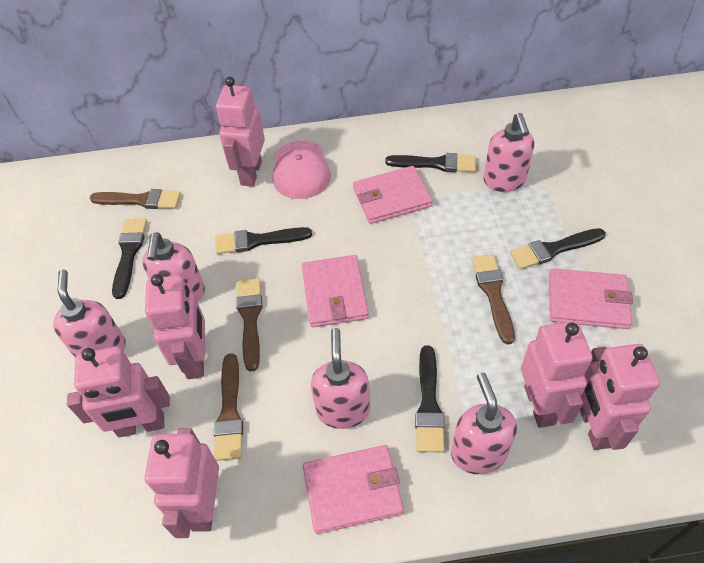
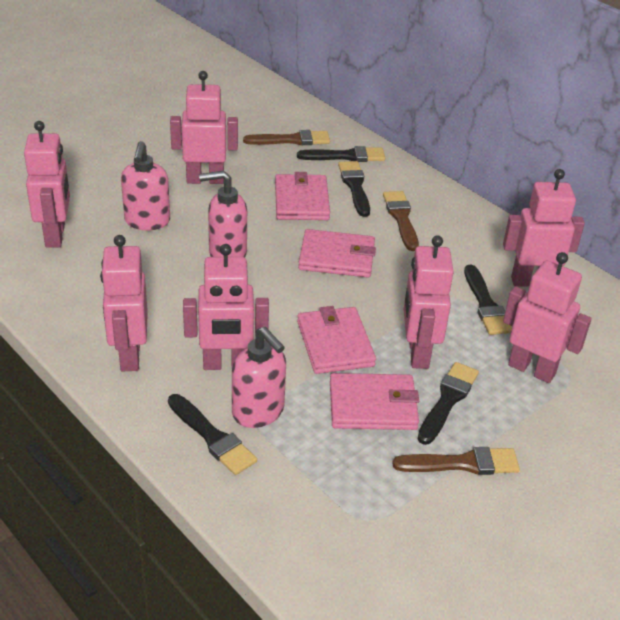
brown brush: 4 -> 3
pink cap: 1 -> 0
pink robot: 6 -> 7
pink soap dispenser: 5 -> 3

